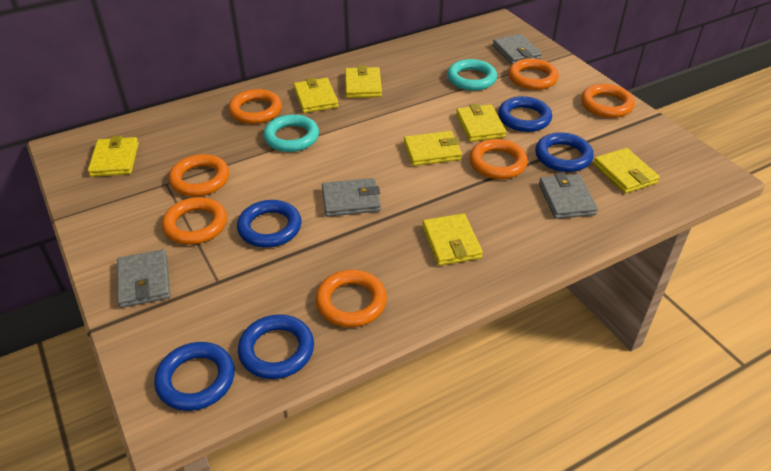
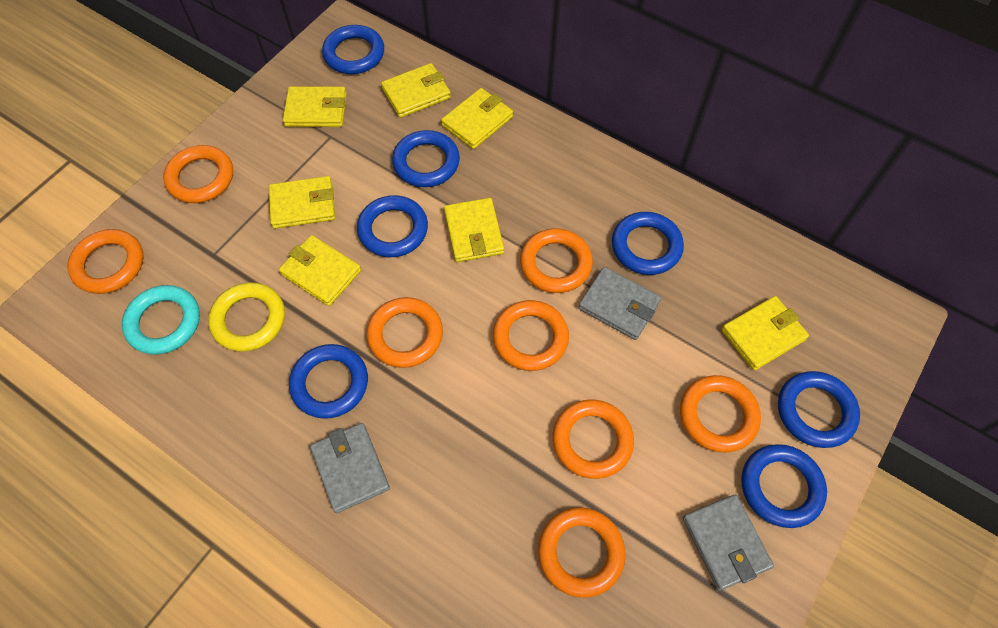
blue ring: 5 -> 7
grey wallet: 4 -> 3
orange ring: 7 -> 8
turquoise ring: 2 -> 1
yellow ring: 0 -> 1

